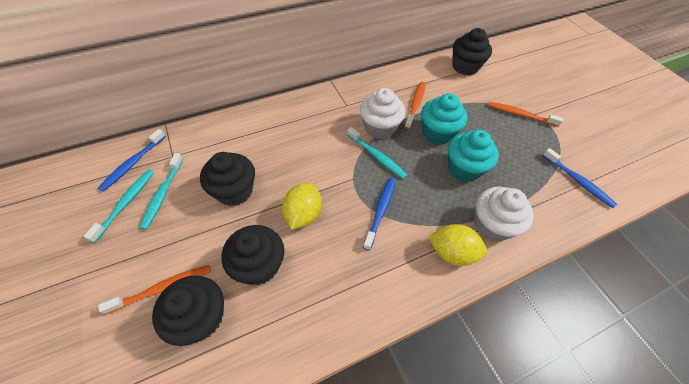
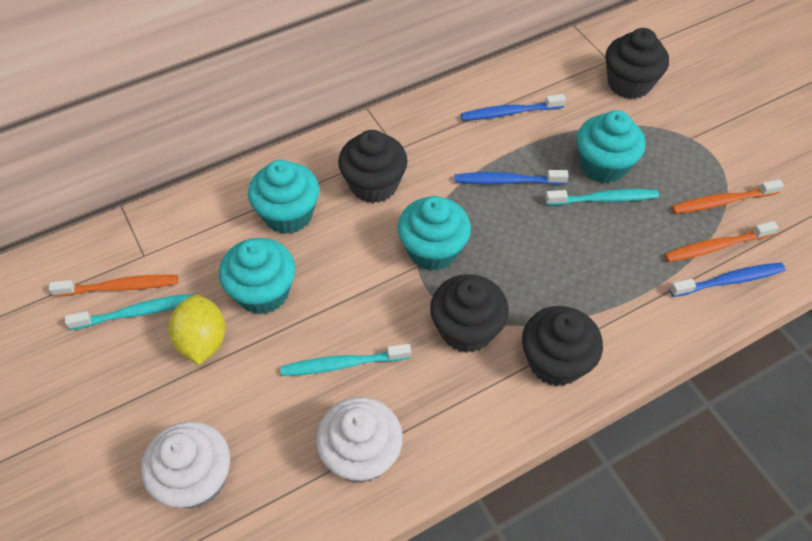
turquoise cupcake: 2 -> 4
yellow lemon: 2 -> 1

